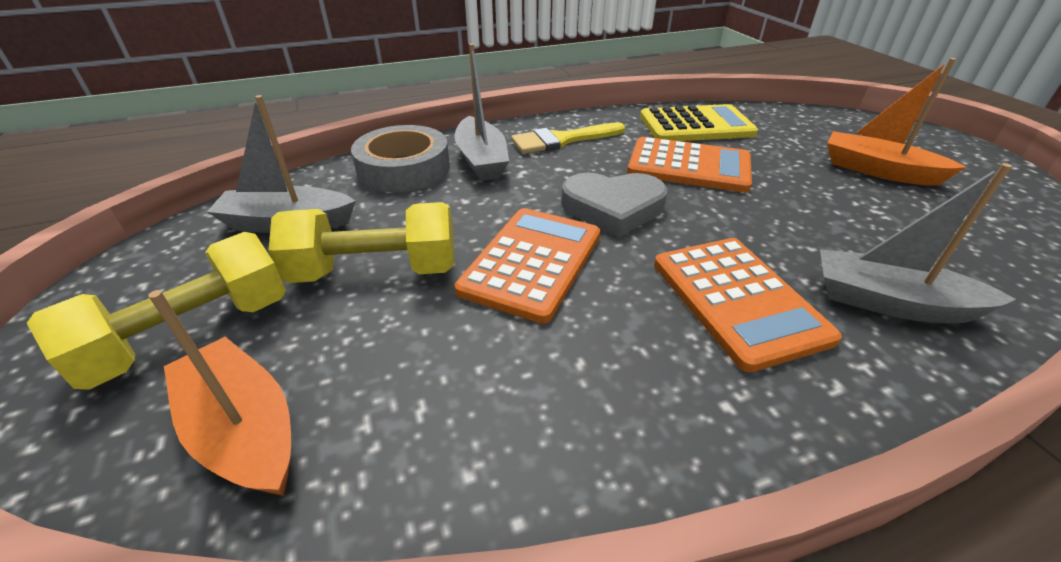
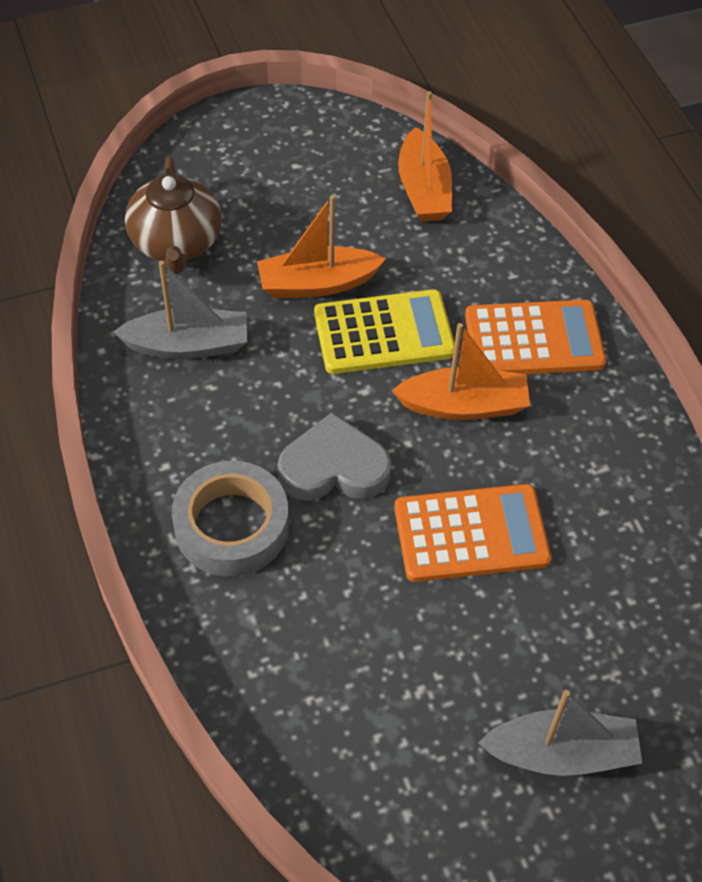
brown teapot: 0 -> 1
grey boat: 3 -> 2
orange boat: 2 -> 3
orange calculator: 3 -> 2
yellow brush: 1 -> 0
yellow dumbbell: 2 -> 0

